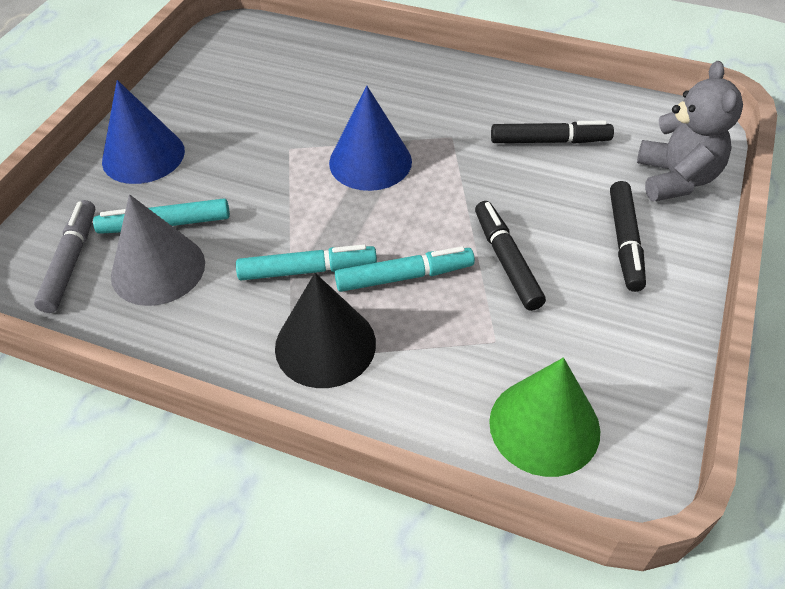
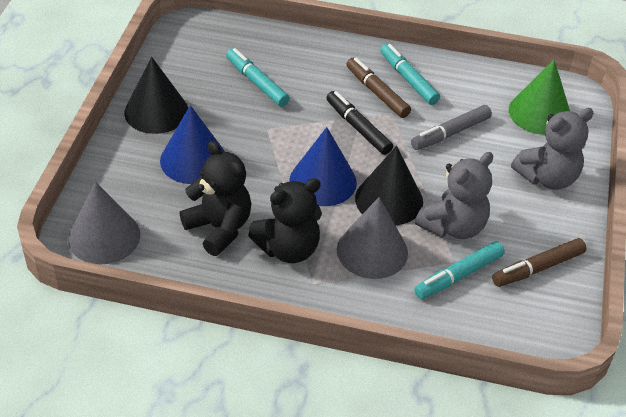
black cone: 1 -> 2
black marker: 3 -> 1
black teddy bear: 0 -> 2
brown marker: 0 -> 2
grey cone: 1 -> 2
grey teddy bear: 1 -> 2

